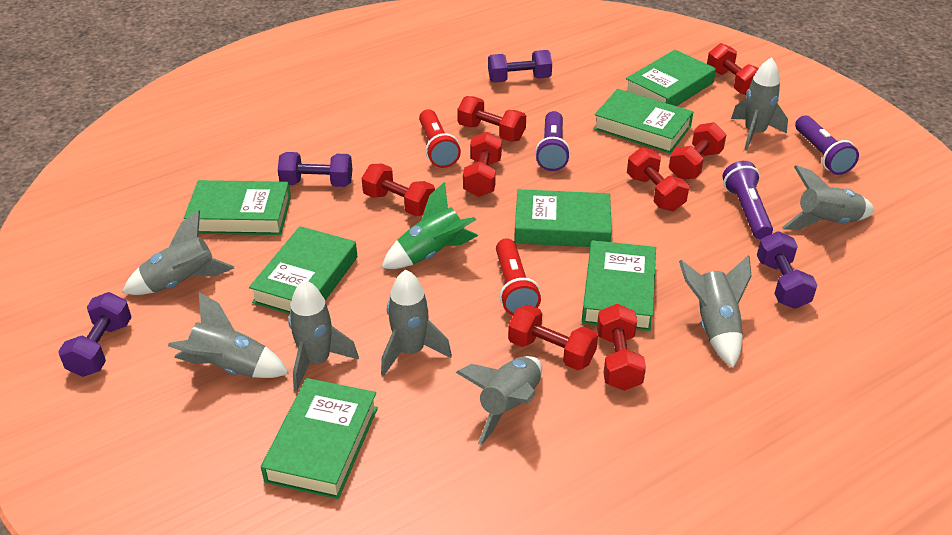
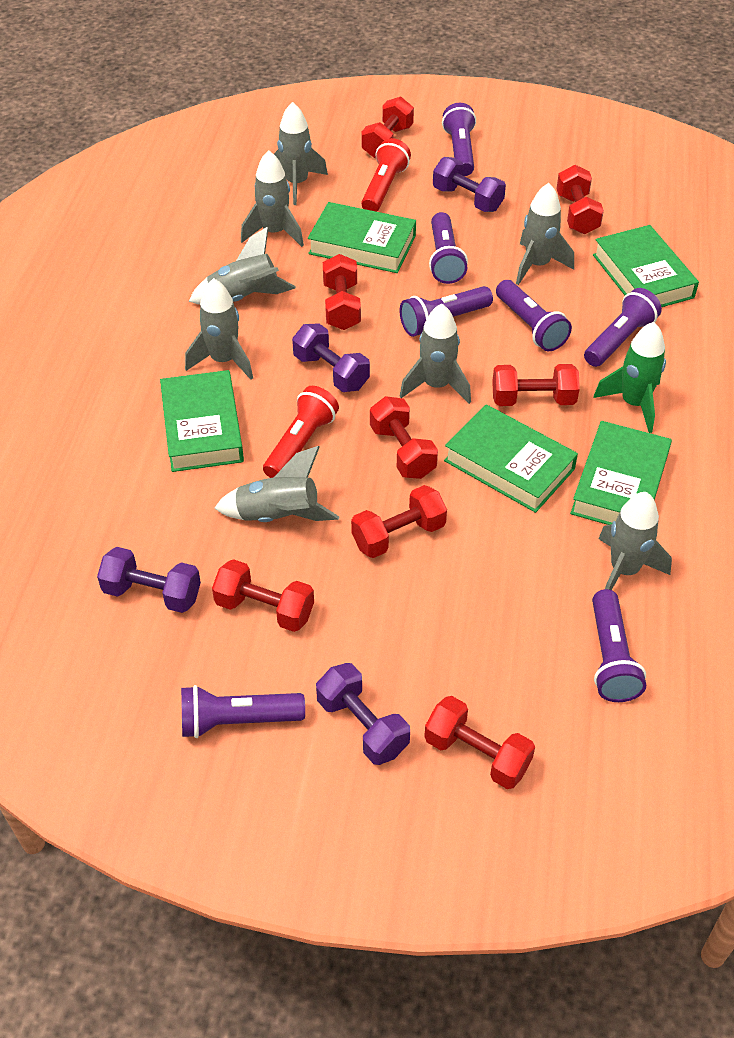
green book: 7 -> 5
purple flashlight: 3 -> 7

